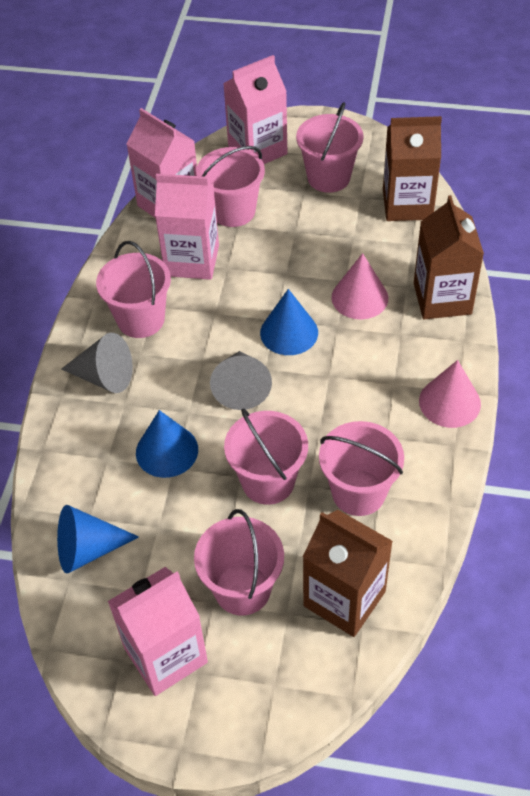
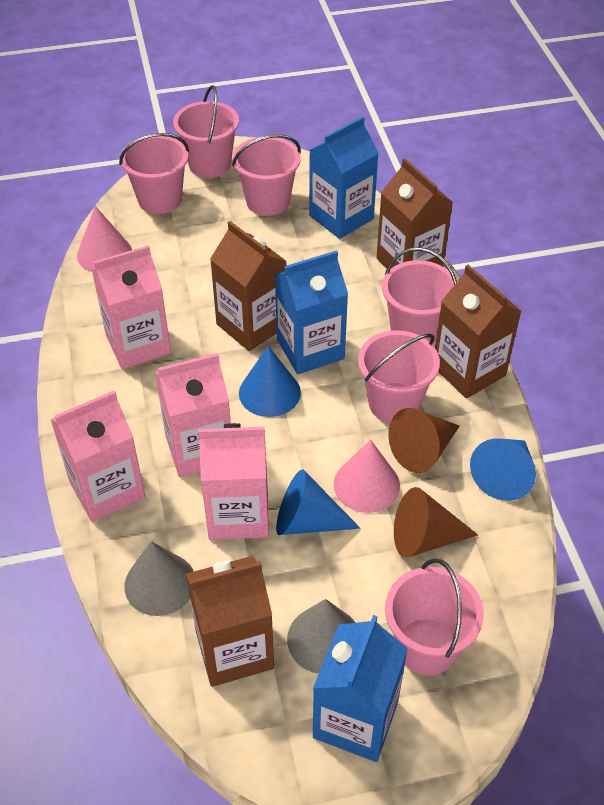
blue carton: 0 -> 3
brown carton: 3 -> 4
brown cone: 0 -> 2

